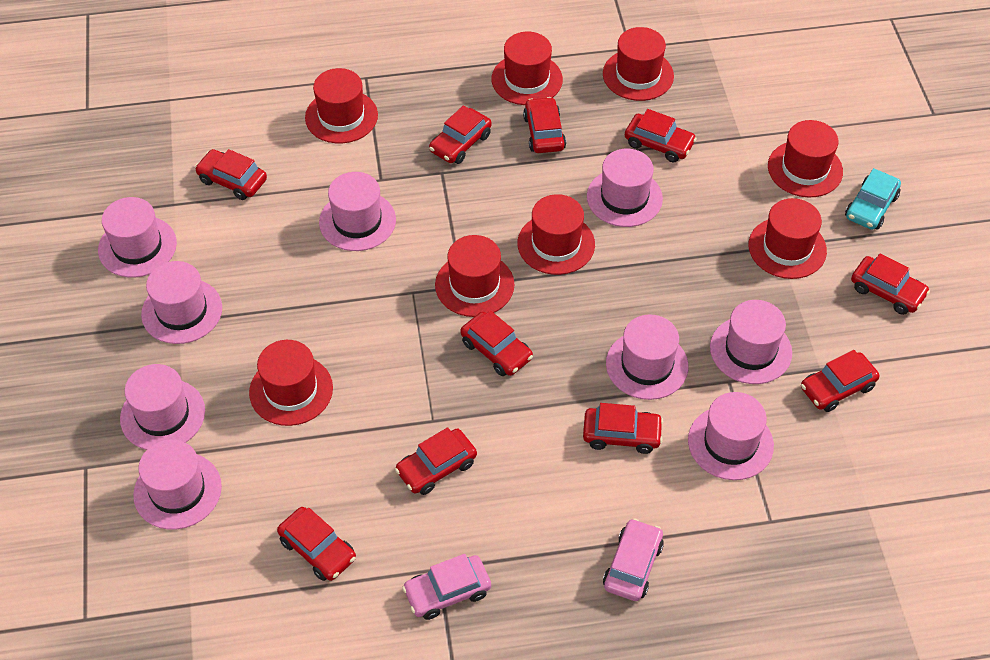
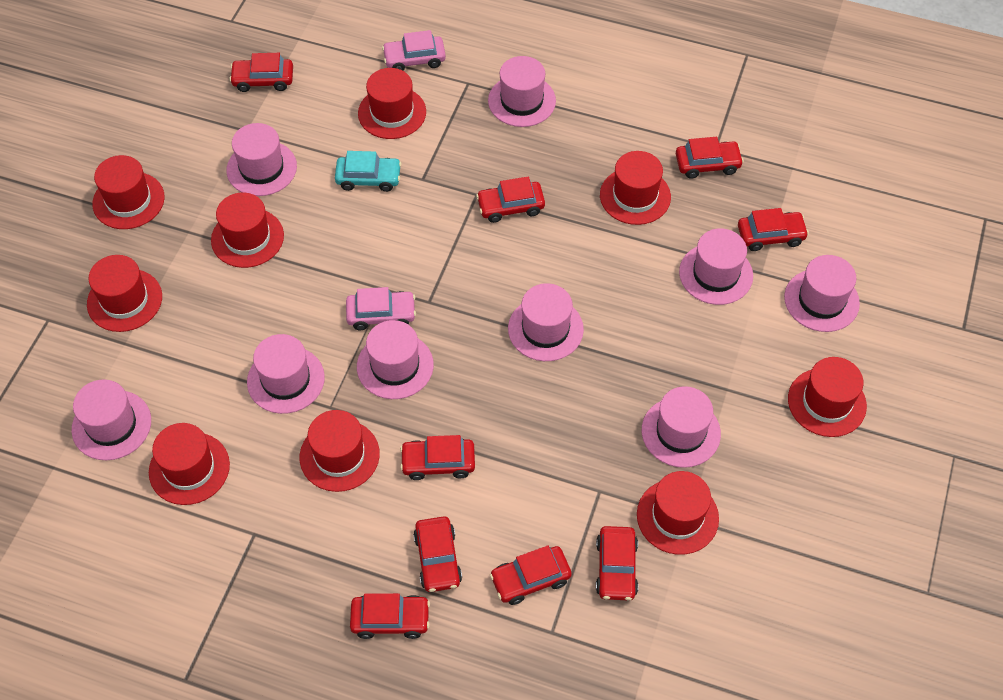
red car: 10 -> 9
red hat: 8 -> 9

